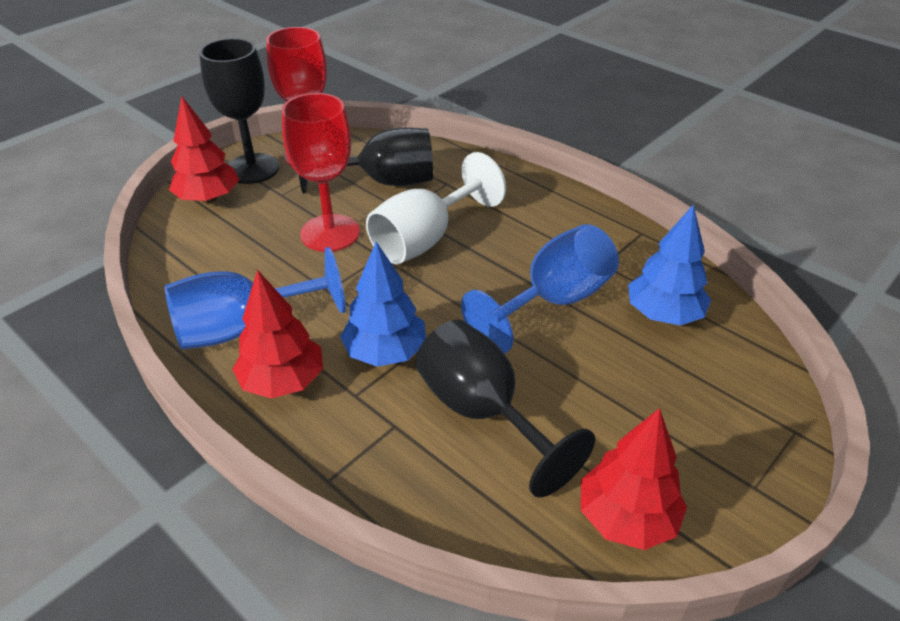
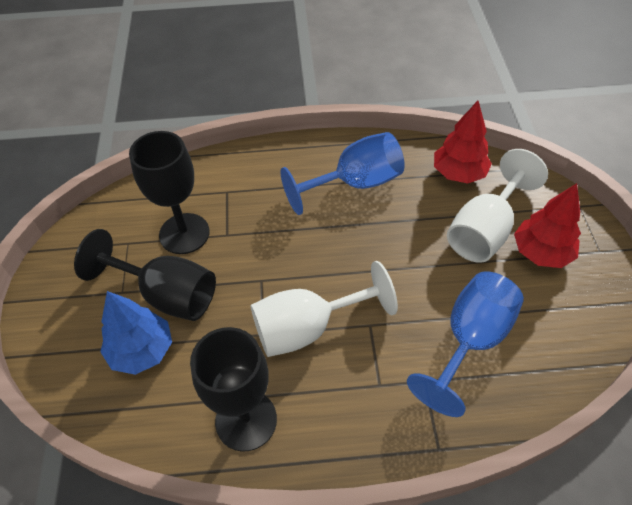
blue tree: 2 -> 1
red goblet: 2 -> 0
red tree: 3 -> 2
white goblet: 1 -> 2

